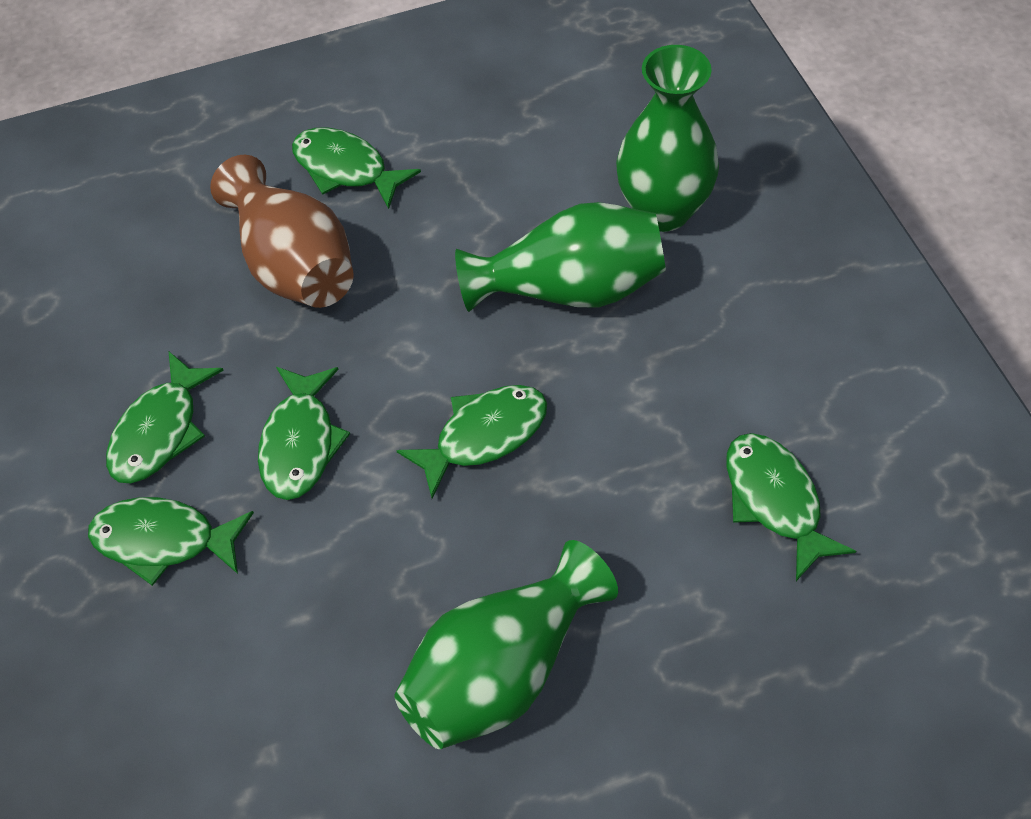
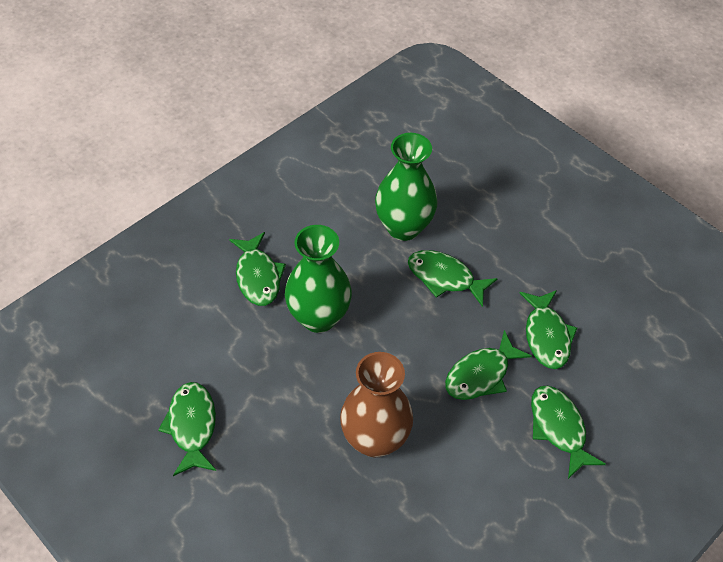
green vase: 3 -> 2

